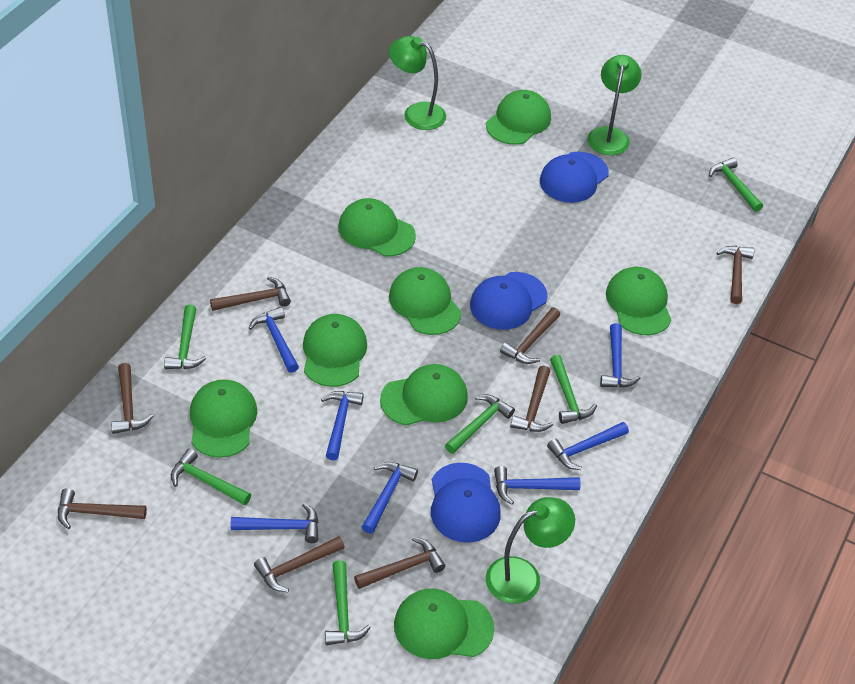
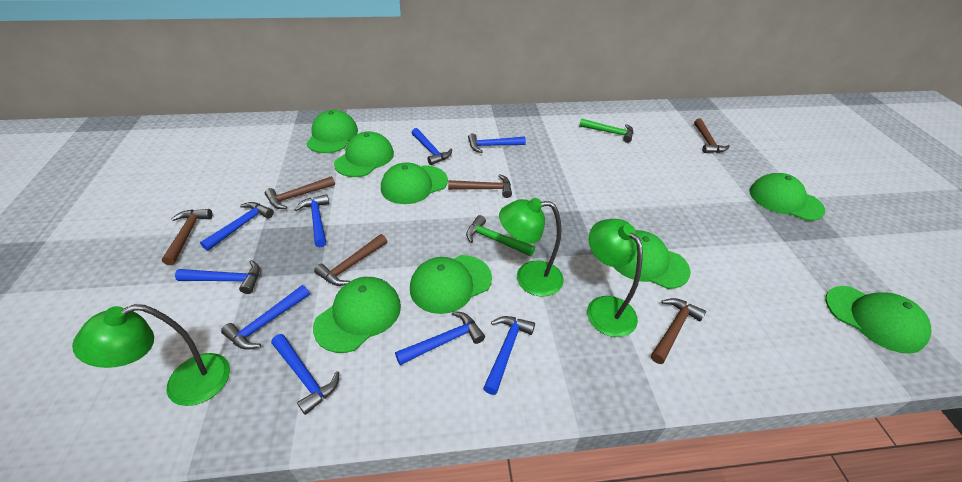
blue cap: 3 -> 0
blue hammer: 7 -> 9
brown hammer: 8 -> 6
green hammer: 6 -> 2

